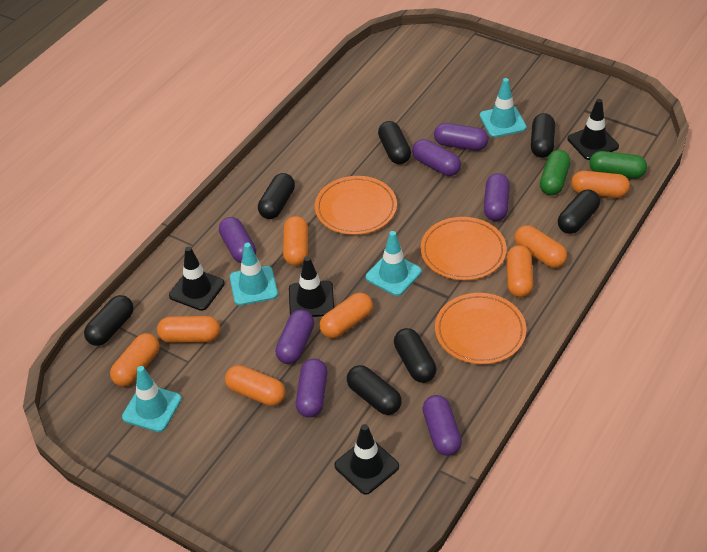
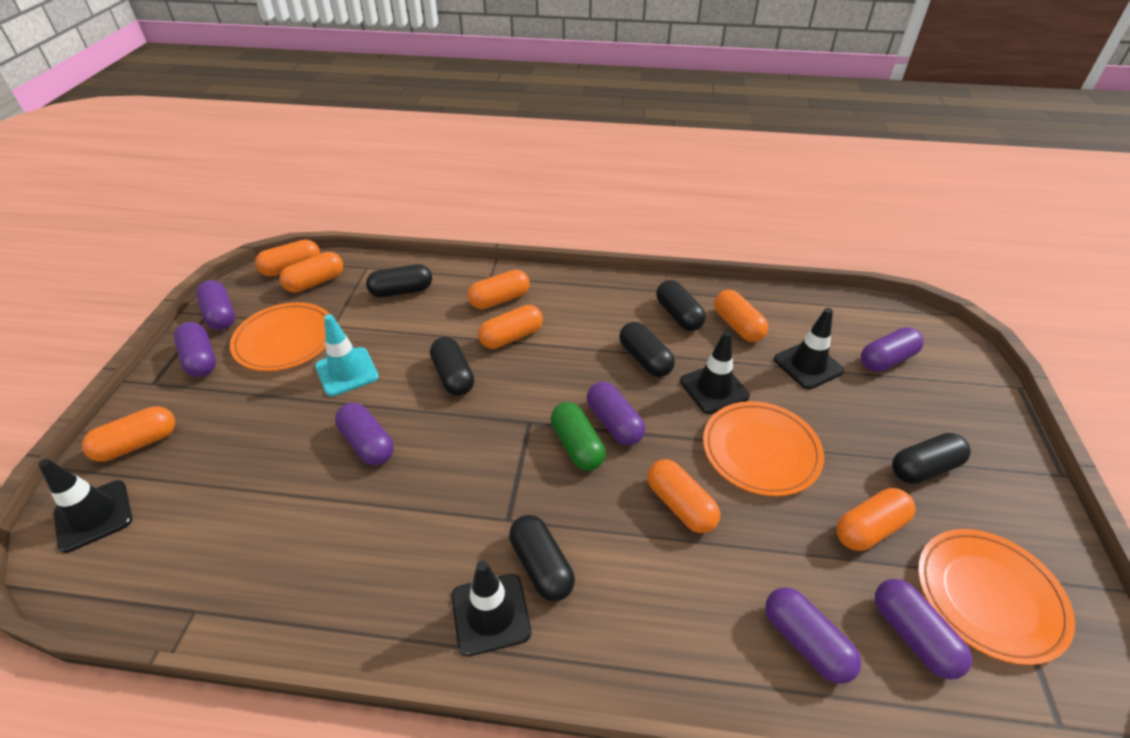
black capsule: 7 -> 6
green capsule: 2 -> 1
turquoise traffic cone: 4 -> 1

